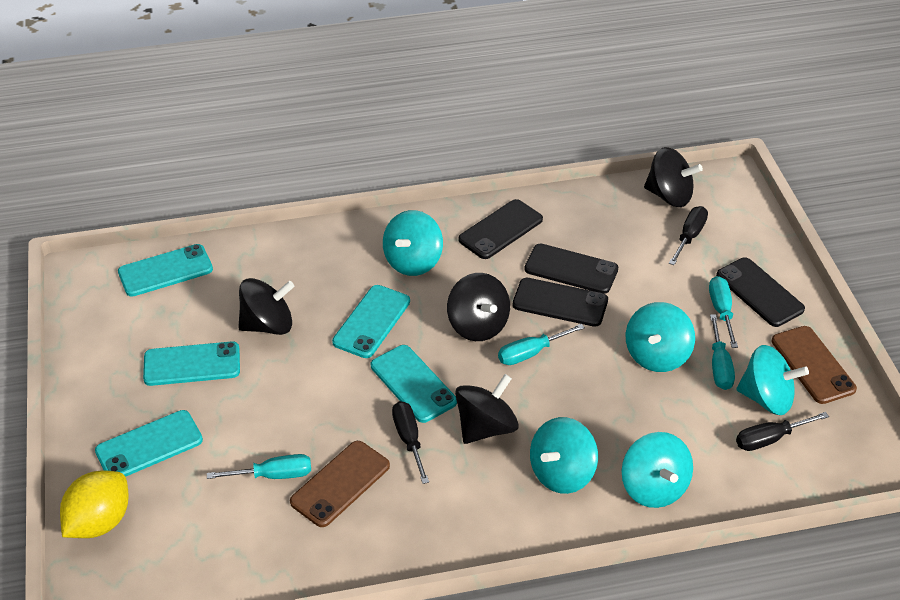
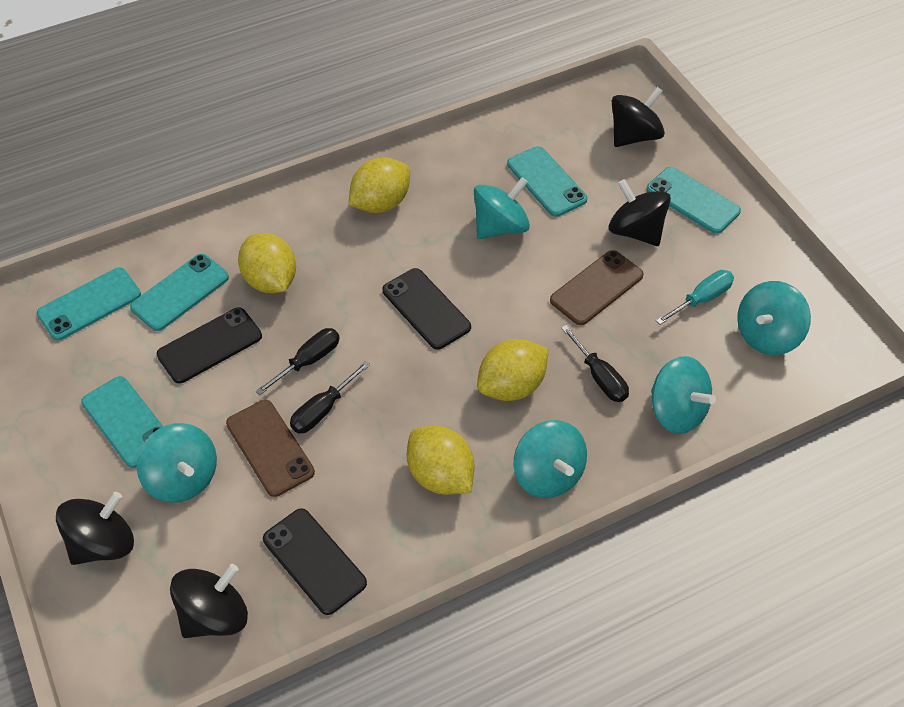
black phone: 4 -> 3
turquoise screwdriver: 4 -> 1
yellow lemon: 1 -> 4

